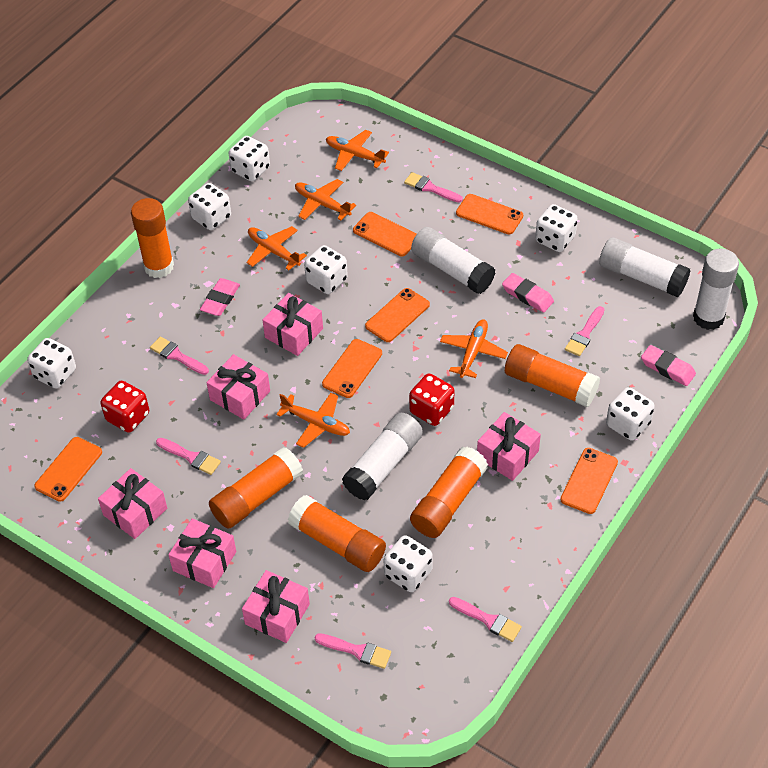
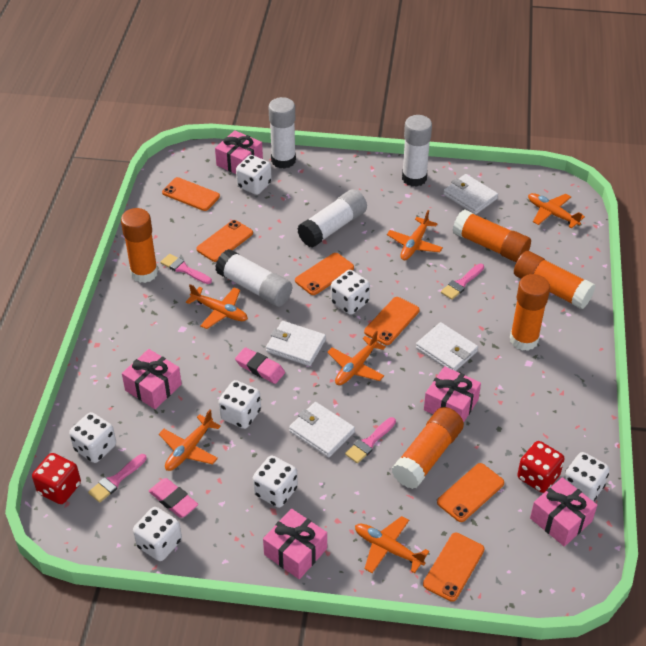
orange plane: 5 -> 6
pink brush: 6 -> 4
pink eraser: 3 -> 2
pink gift: 6 -> 5
white wallet: 0 -> 4

